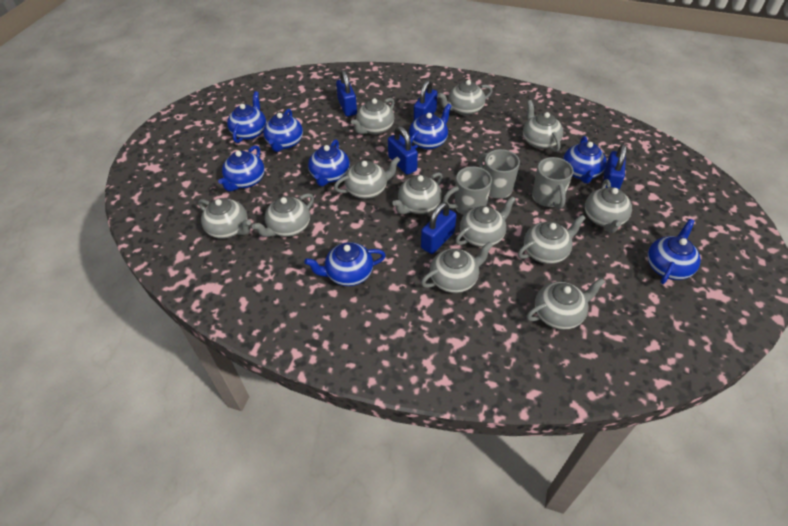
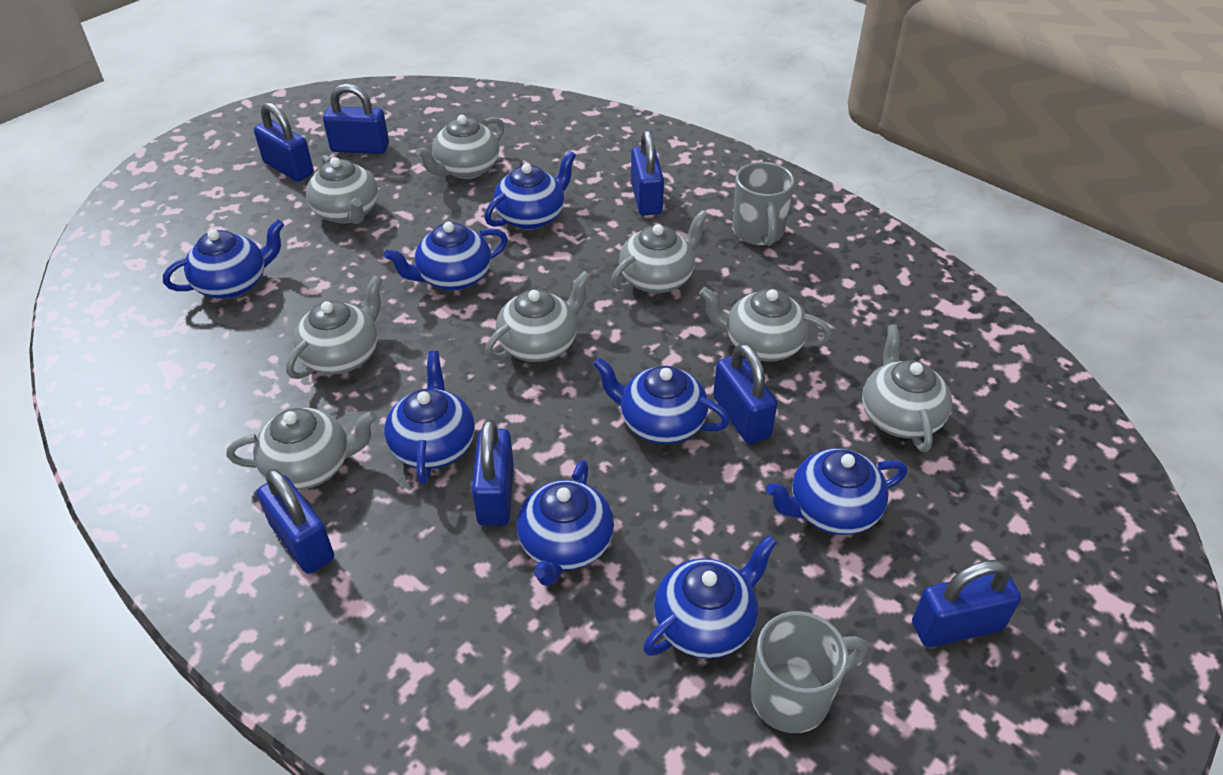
blue padlock: 5 -> 7
grey mug: 3 -> 2
grey teapot: 12 -> 8

